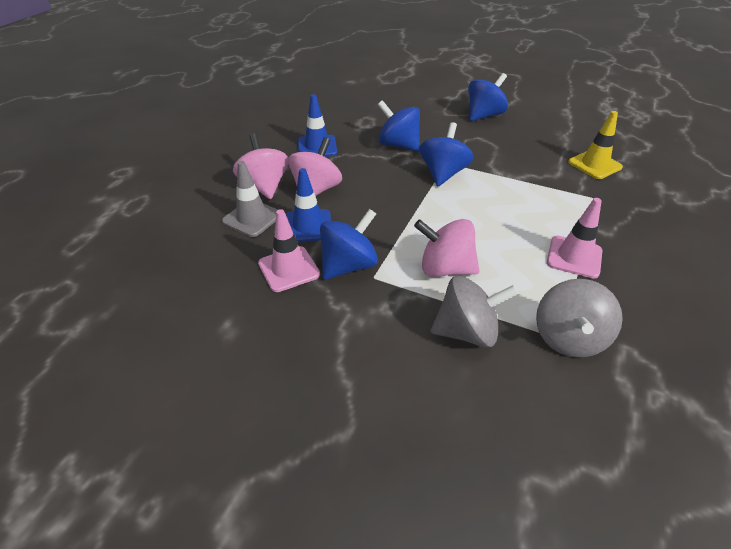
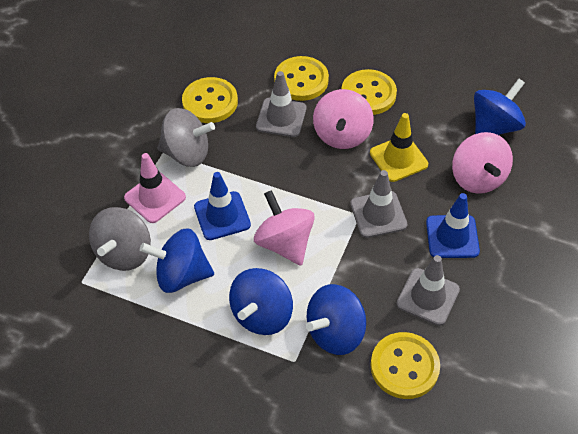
grey traffic cone: 1 -> 3
pink traffic cone: 2 -> 1
yellow button: 0 -> 4

